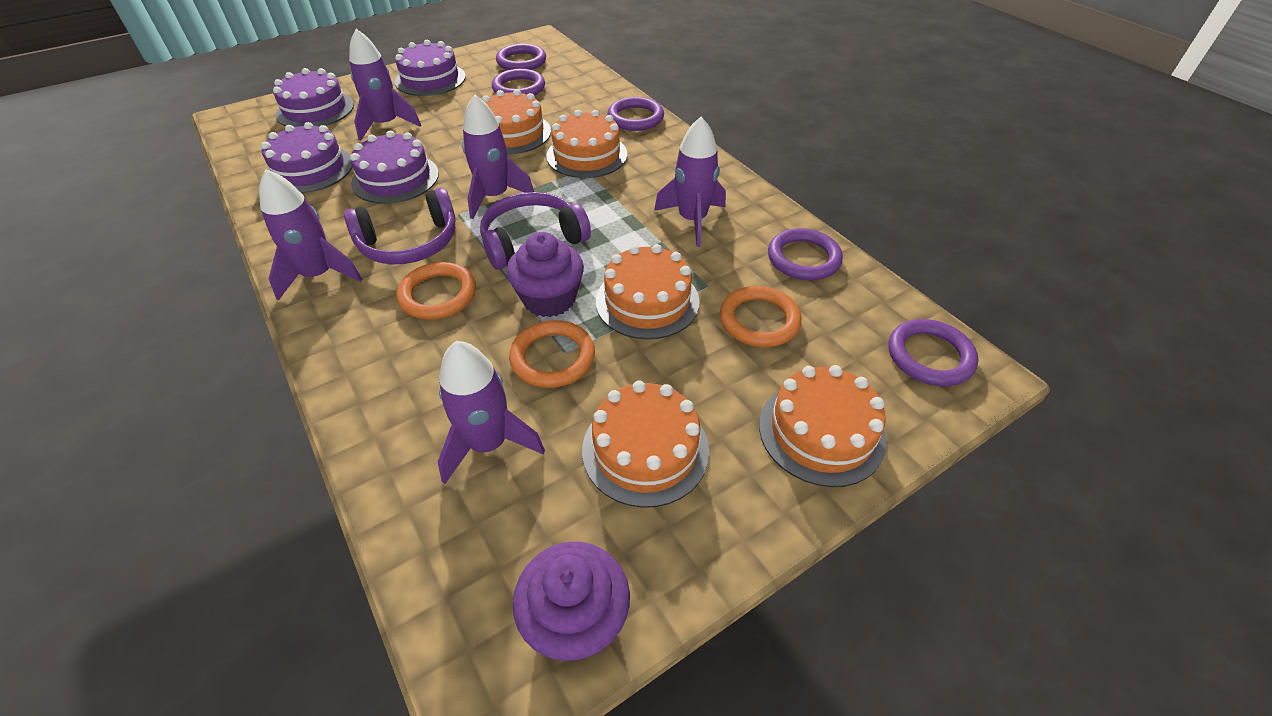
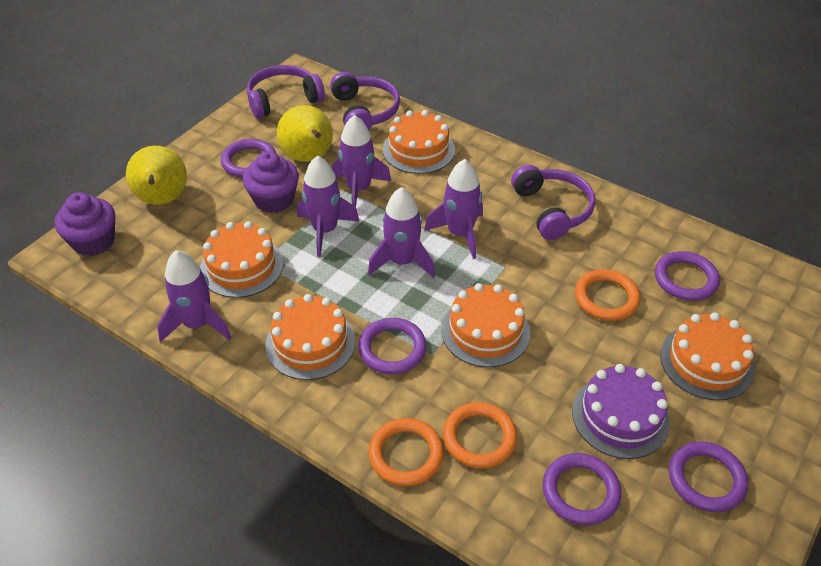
purple cake: 4 -> 1
purple headphones: 2 -> 3
yellow pear: 0 -> 2

